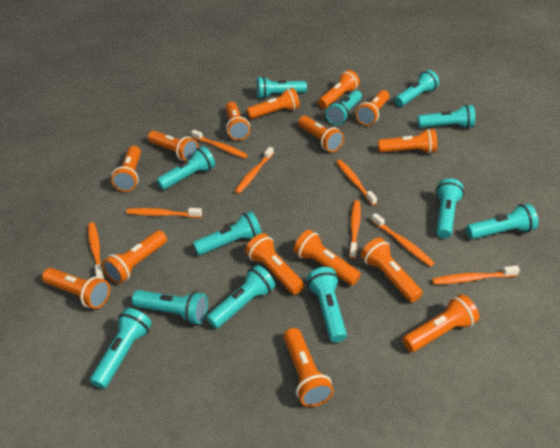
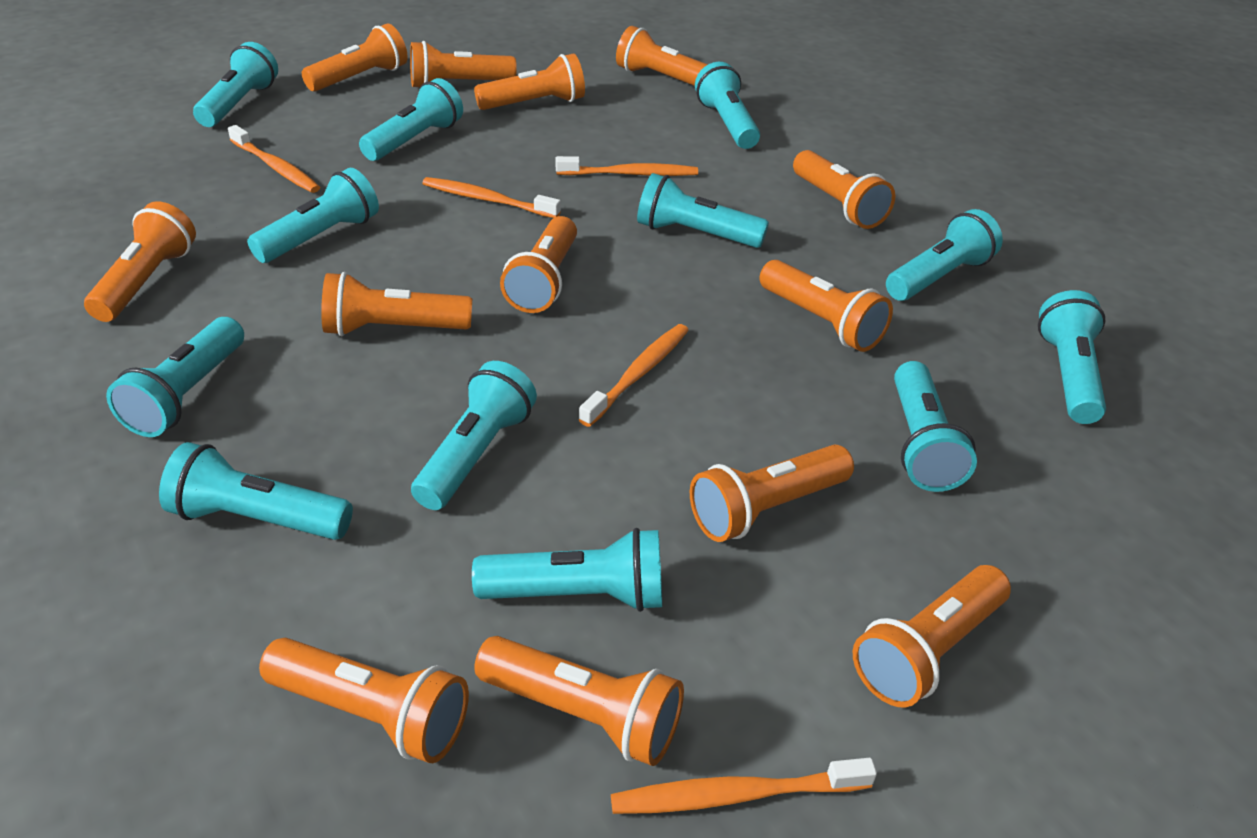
orange flashlight: 15 -> 13
orange toothbrush: 8 -> 5

